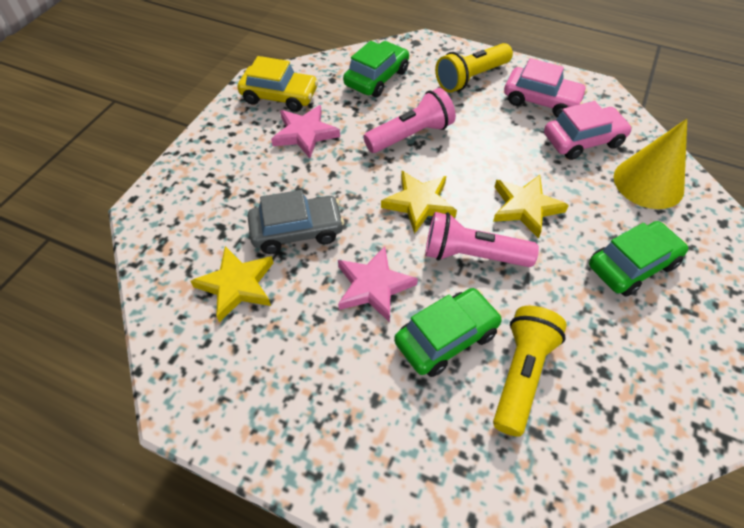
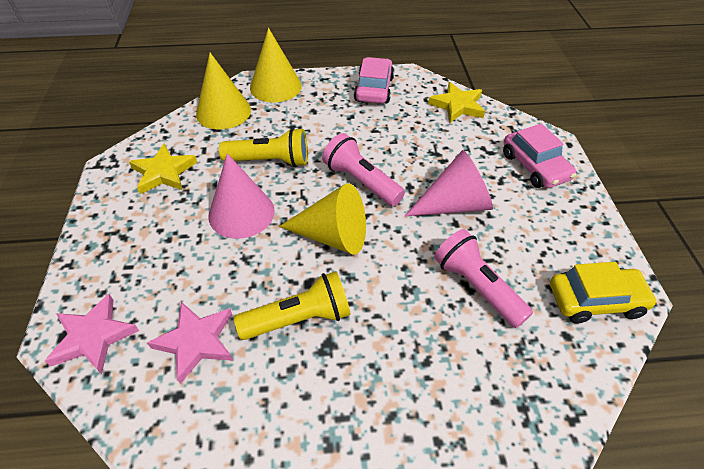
green car: 3 -> 0
grey car: 1 -> 0
pink cone: 0 -> 2
yellow cone: 1 -> 3
yellow star: 3 -> 2

